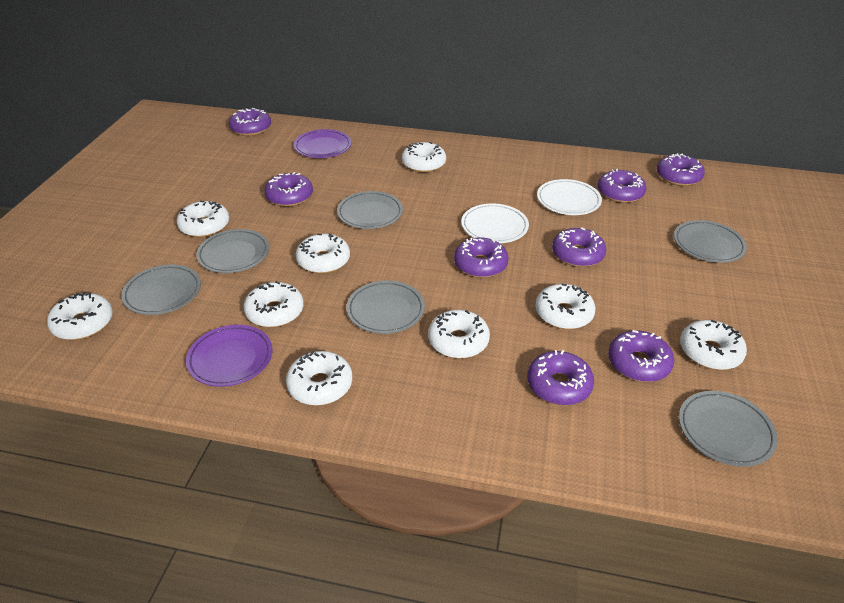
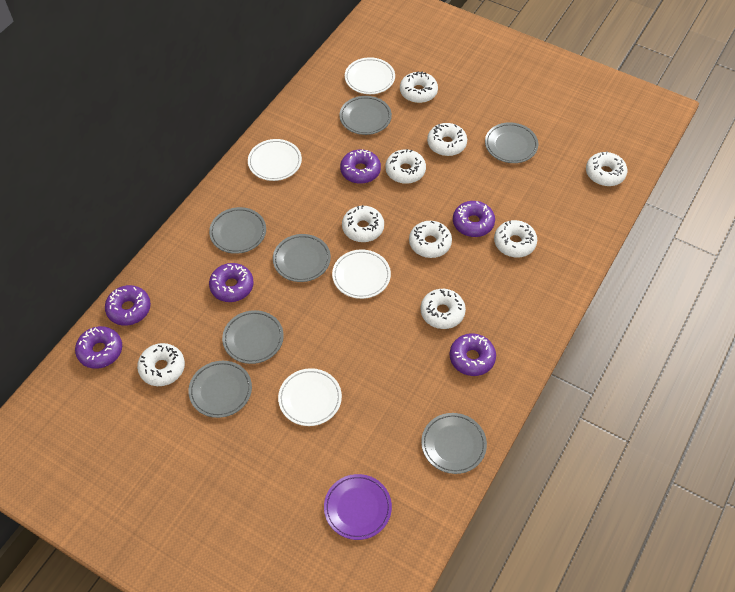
grey plate: 6 -> 7
purple donut: 8 -> 6
purple plate: 2 -> 1
white plate: 2 -> 4

